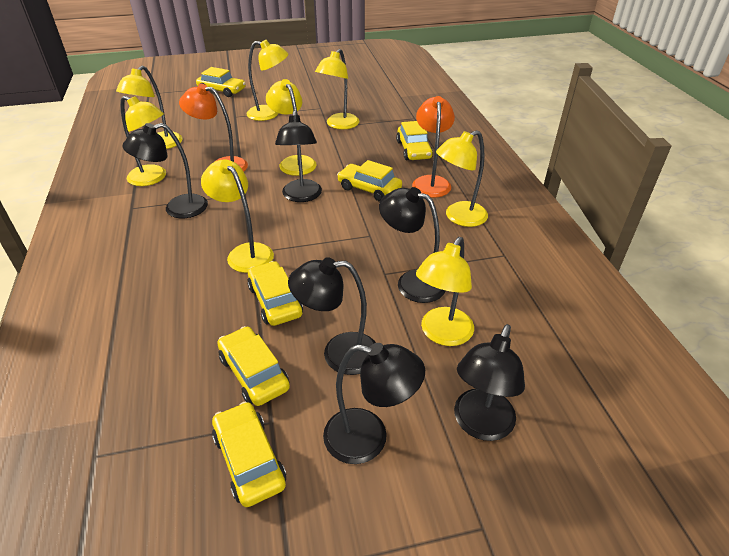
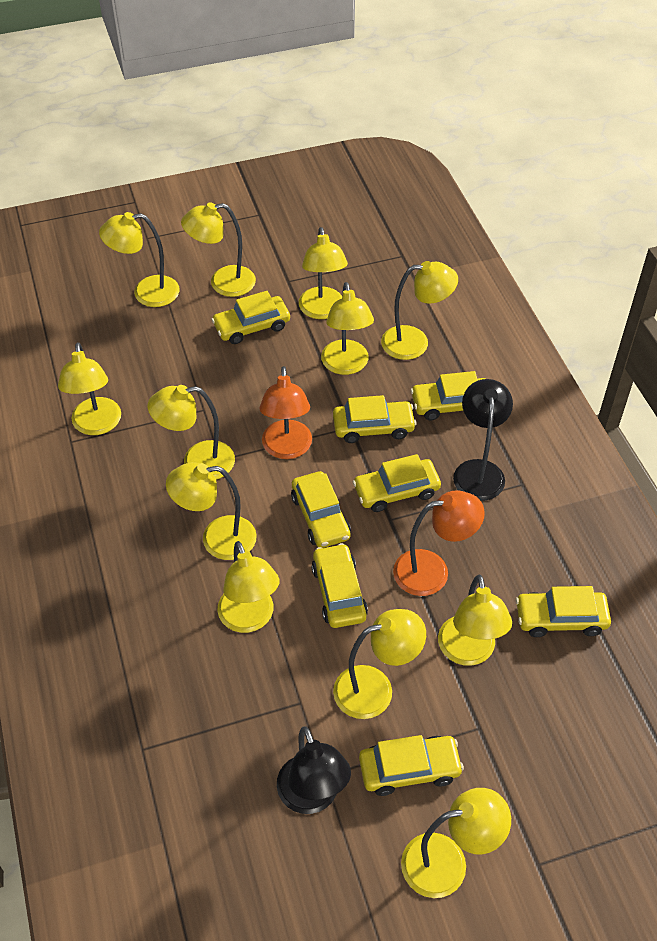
black lamp: 6 -> 2
yellow car: 6 -> 8
yellow lamp: 8 -> 12

